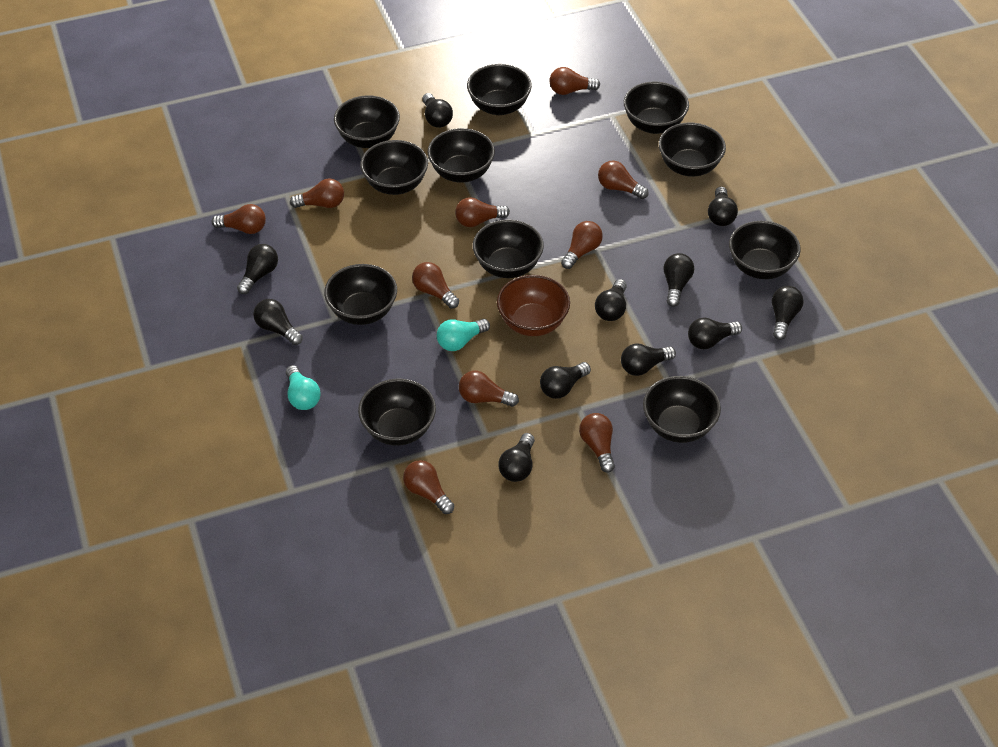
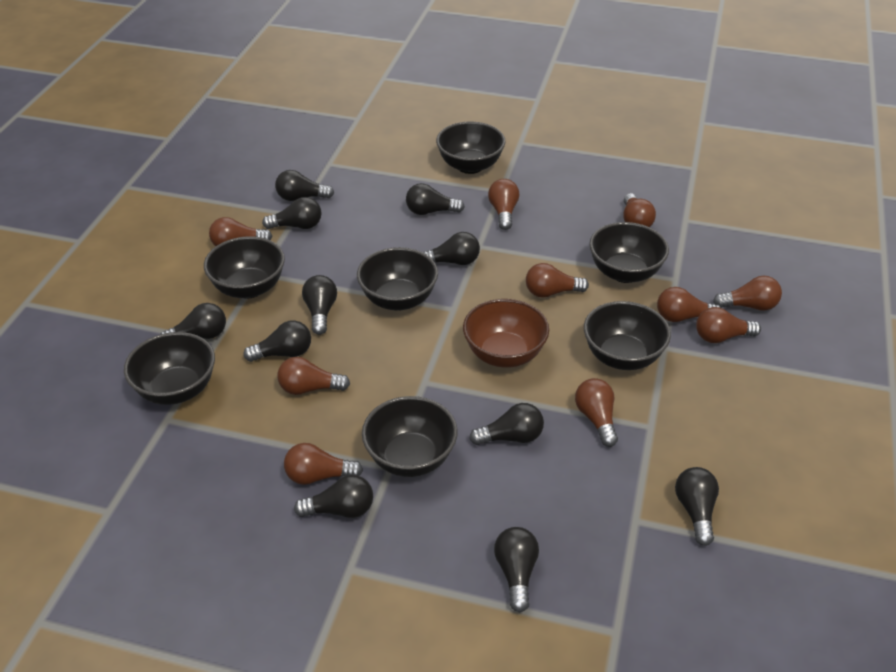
black bowl: 11 -> 7
turquoise light bulb: 2 -> 0

